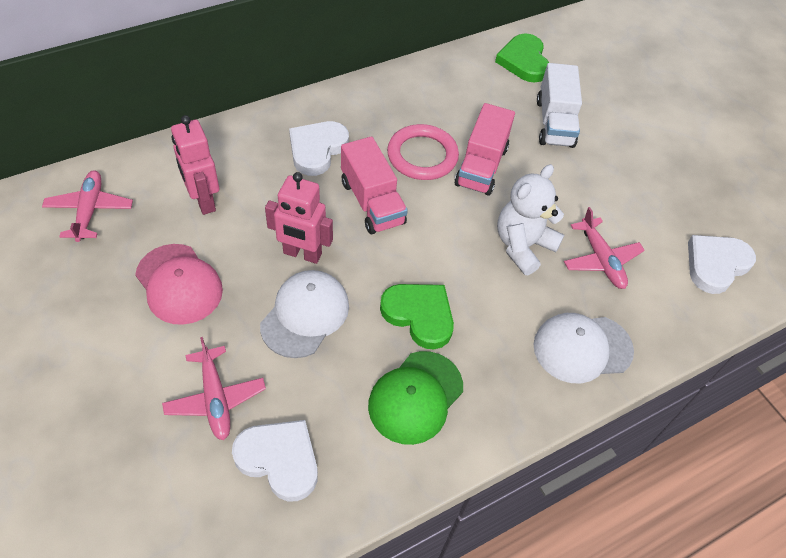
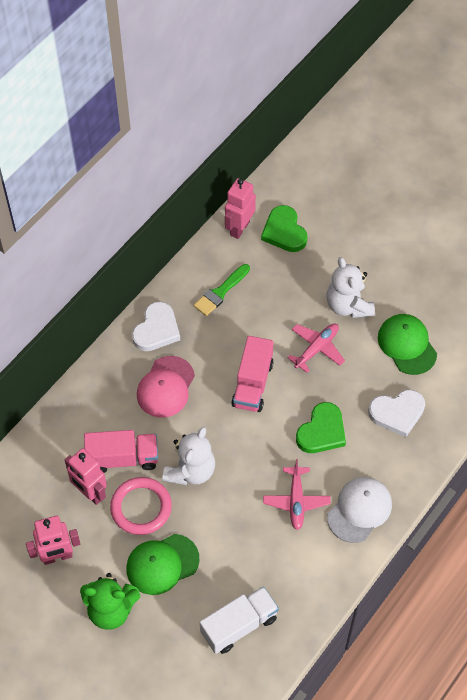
green brush: 0 -> 1
green cap: 1 -> 2
green teddy bear: 0 -> 1
pink plane: 3 -> 2
pink robot: 2 -> 3
white cap: 2 -> 1
white heart: 3 -> 2
white teddy bear: 1 -> 2

